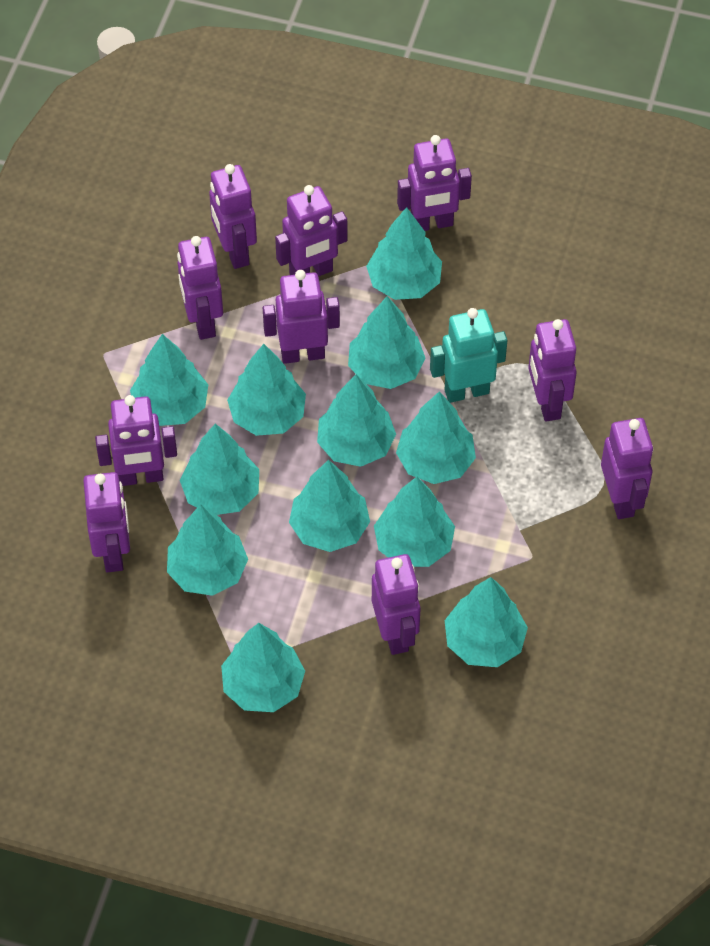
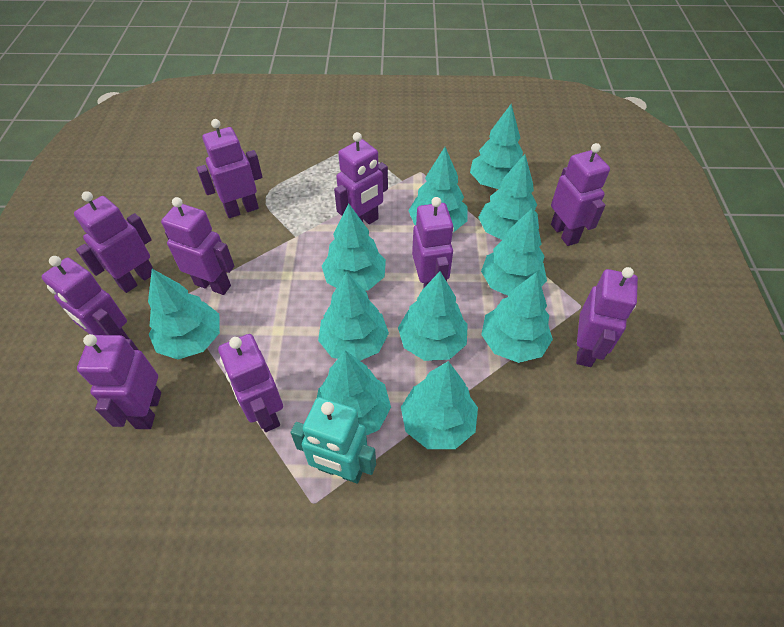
turquoise tree: 12 -> 11

